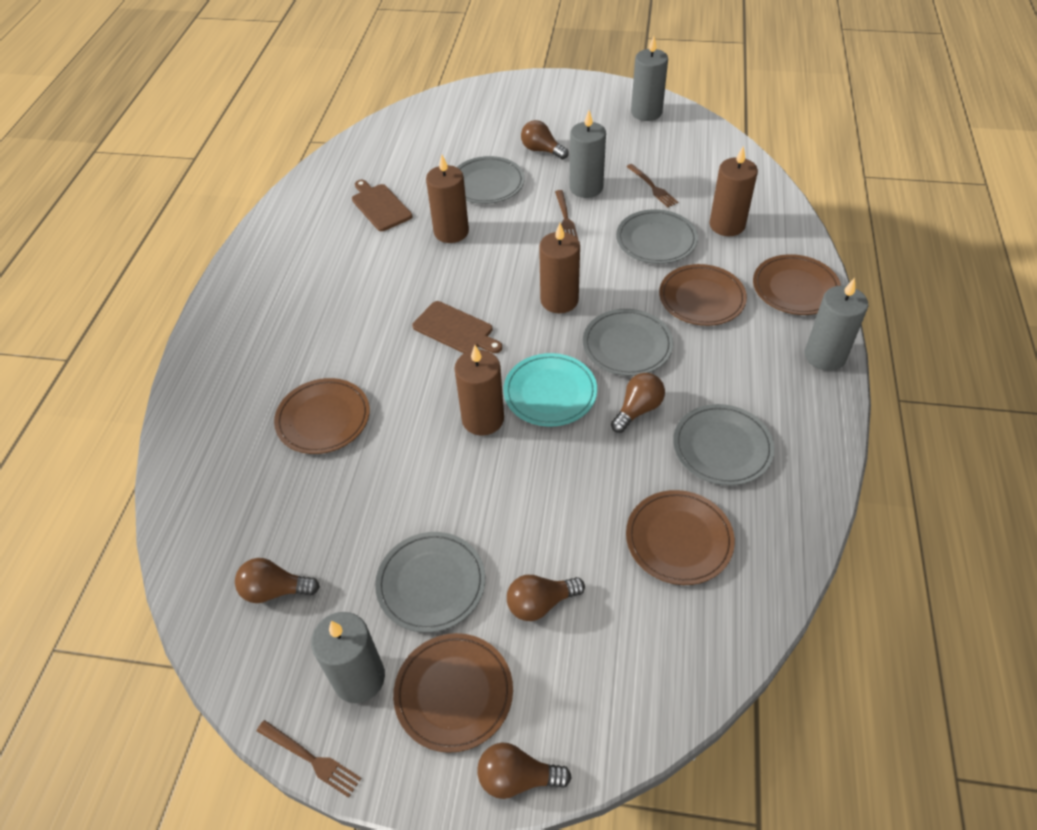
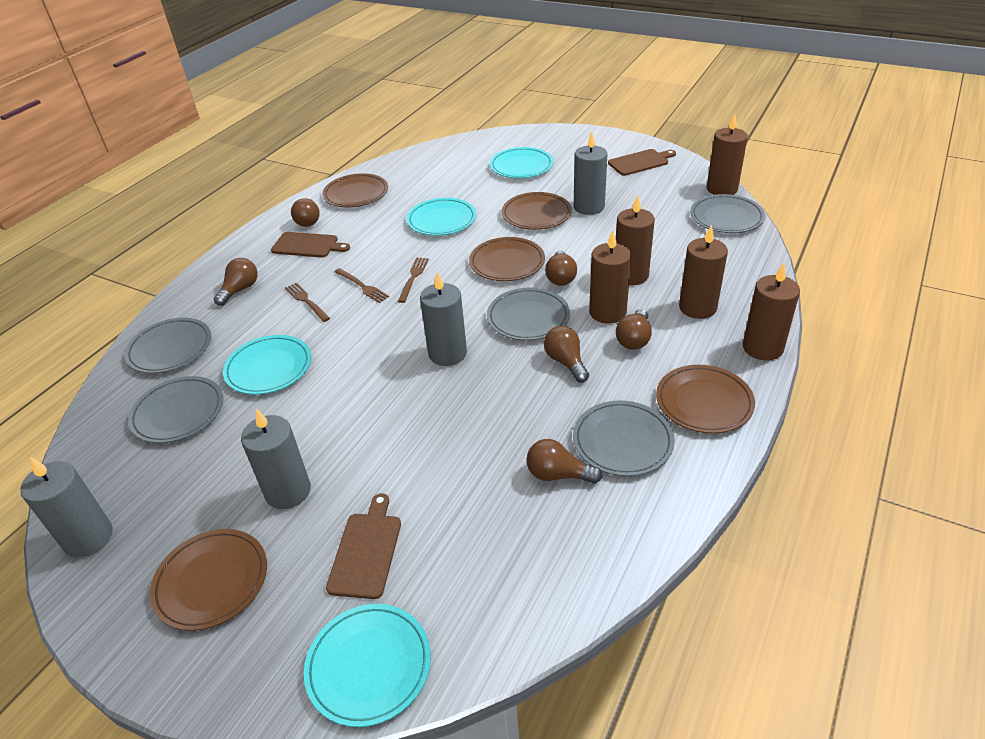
brown candle: 4 -> 5
brown cutting board: 2 -> 3
brown light bulb: 5 -> 6
turquoise plate: 1 -> 4

